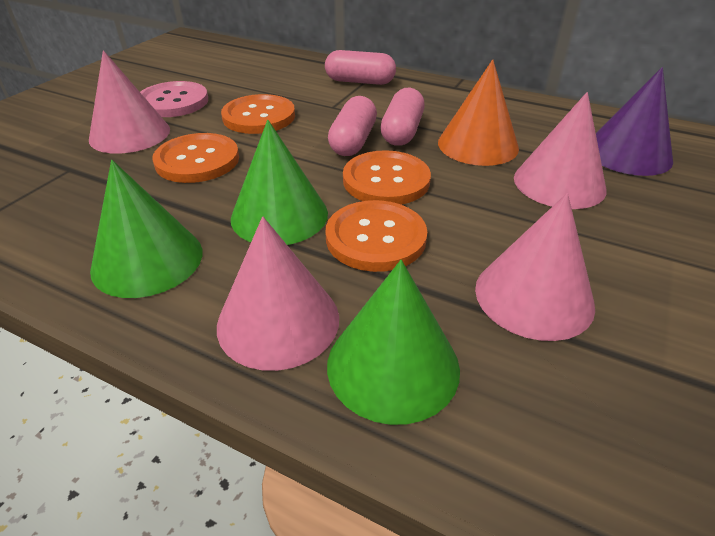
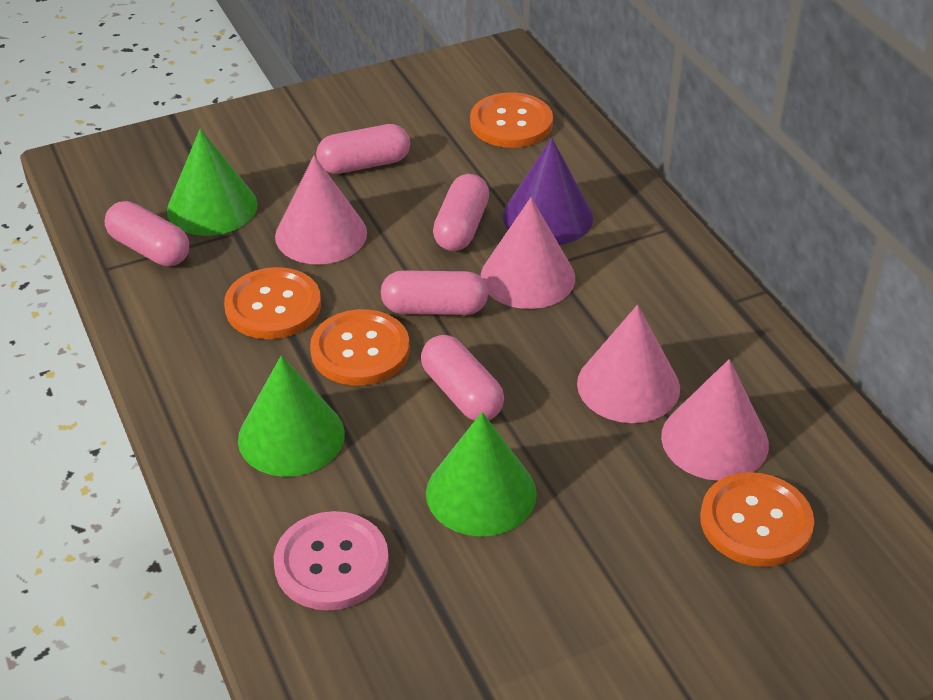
orange cone: 1 -> 0
pink capsule: 3 -> 5

